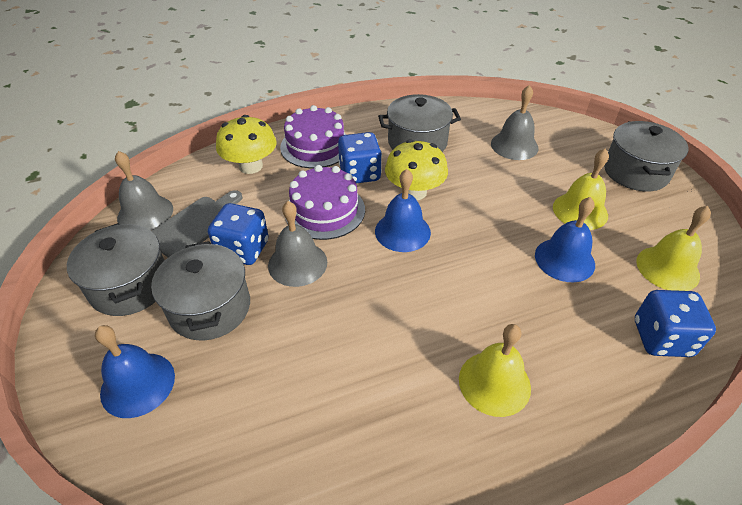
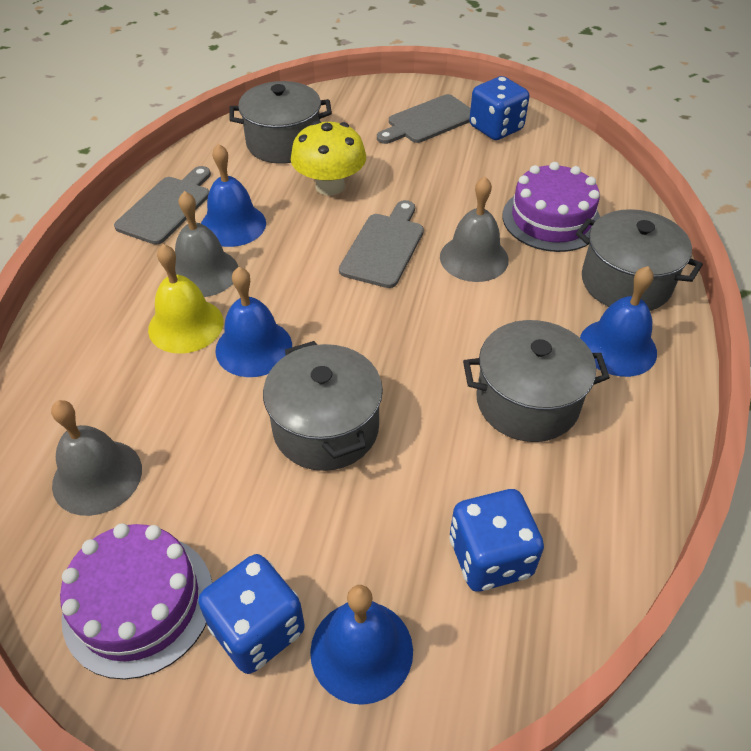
blue bell: 3 -> 4
grey cutting board: 1 -> 3
yellow bell: 3 -> 1
yellow mushroom: 2 -> 1

